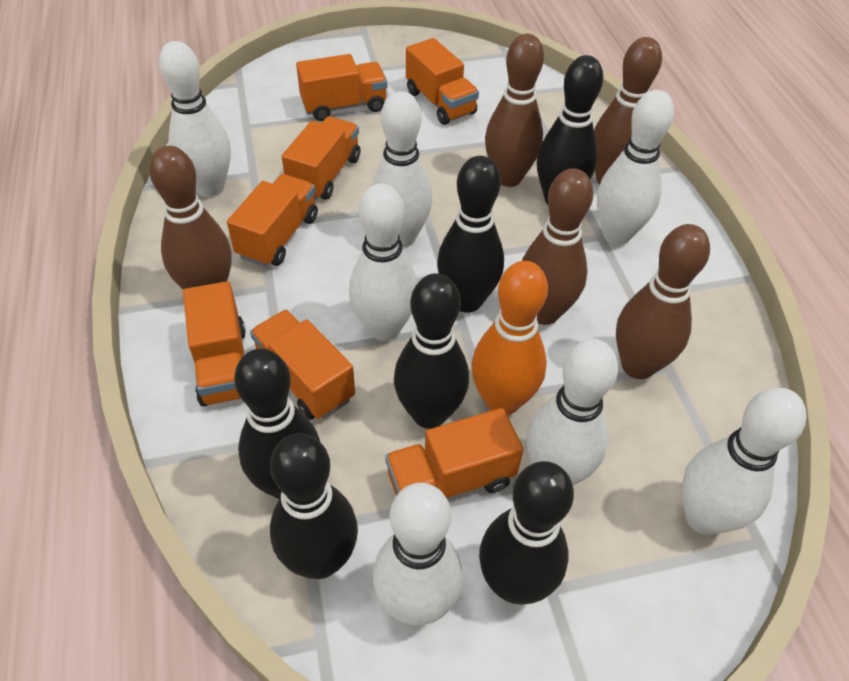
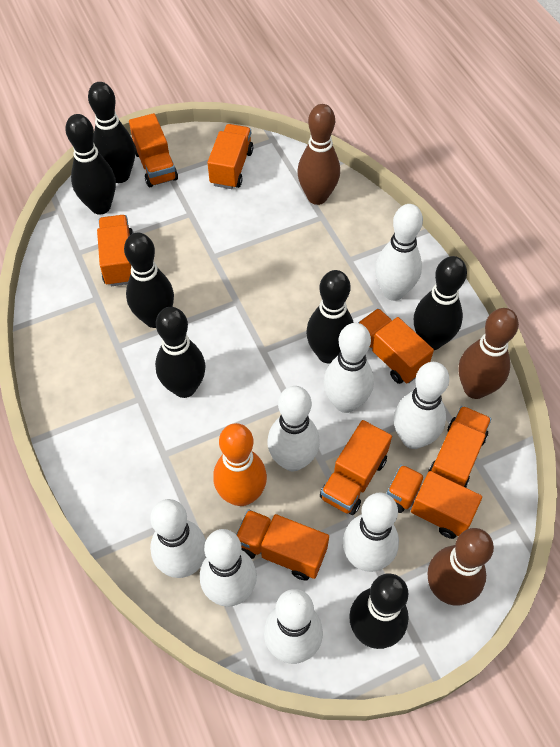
black bowling pin: 6 -> 7
brown bowling pin: 5 -> 3
orange truck: 7 -> 8
white bowling pin: 7 -> 8

